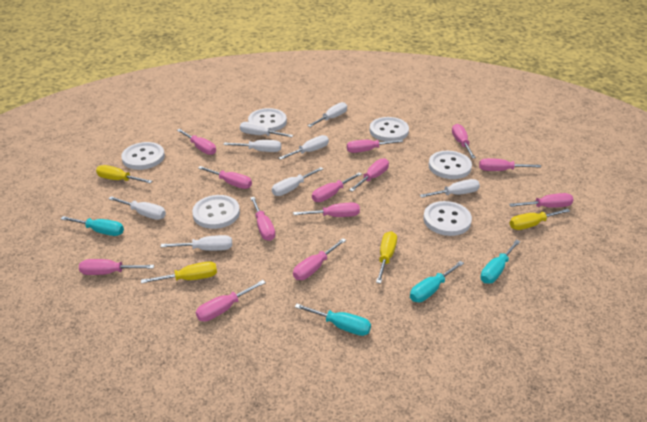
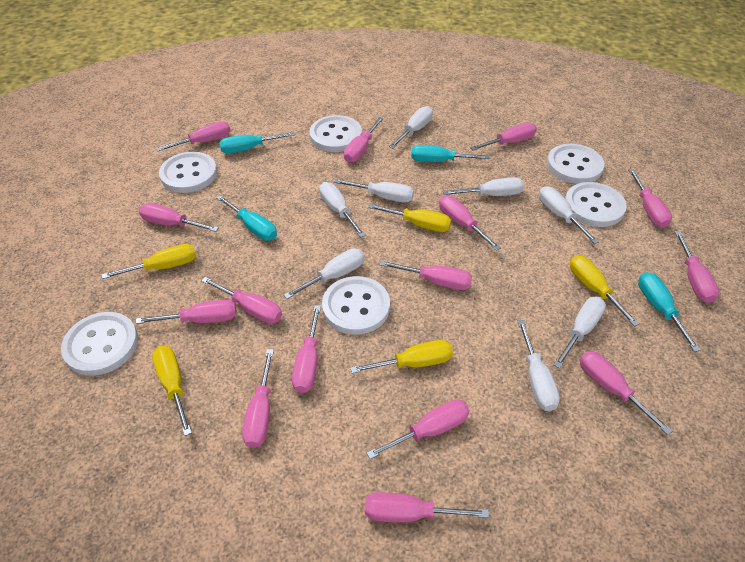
pink screwdriver: 13 -> 15
yellow screwdriver: 4 -> 5

